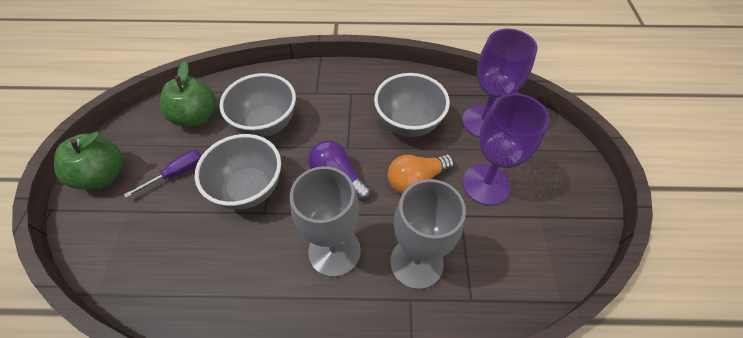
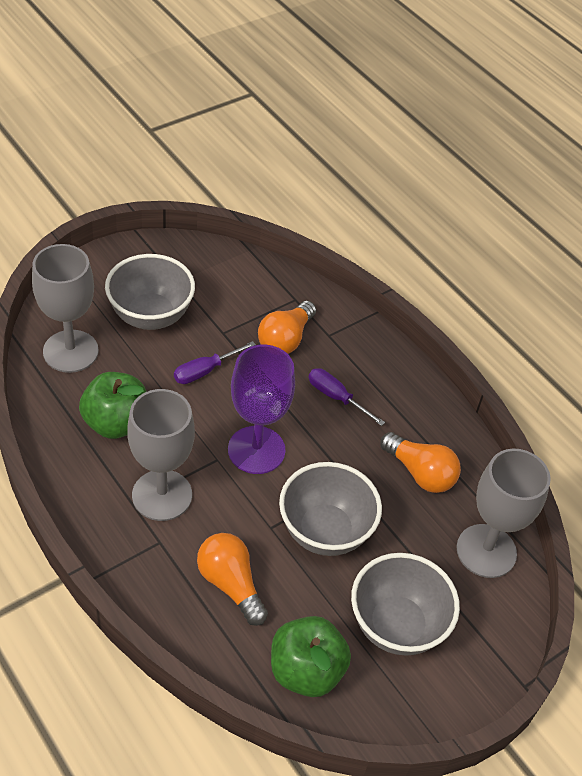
grey goblet: 2 -> 3
orange light bulb: 1 -> 3
purple goblet: 2 -> 1
purple light bulb: 1 -> 0
purple screwdriver: 1 -> 2

